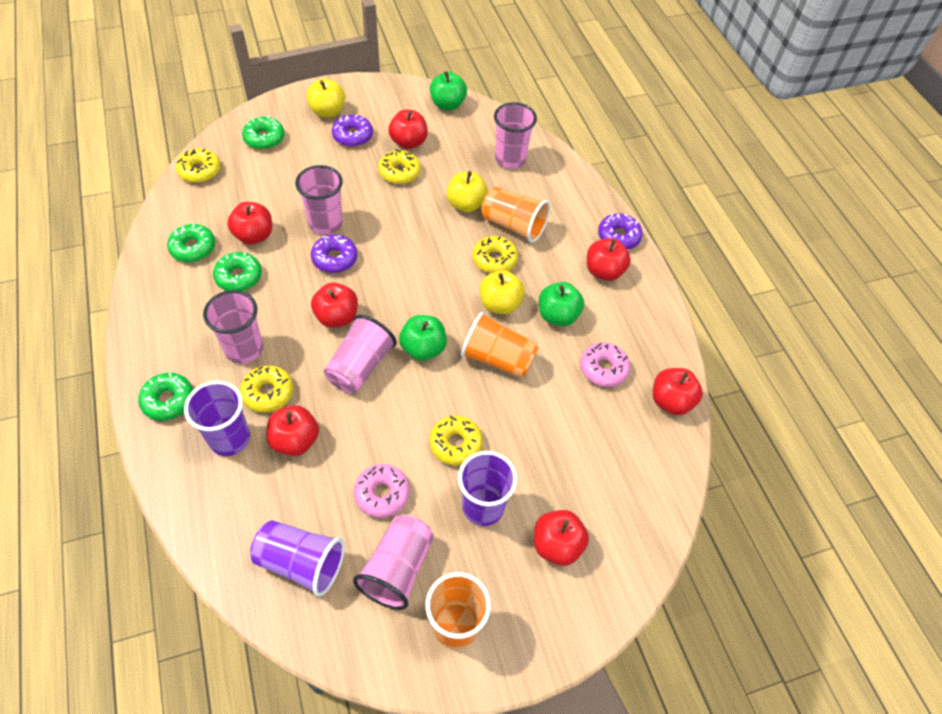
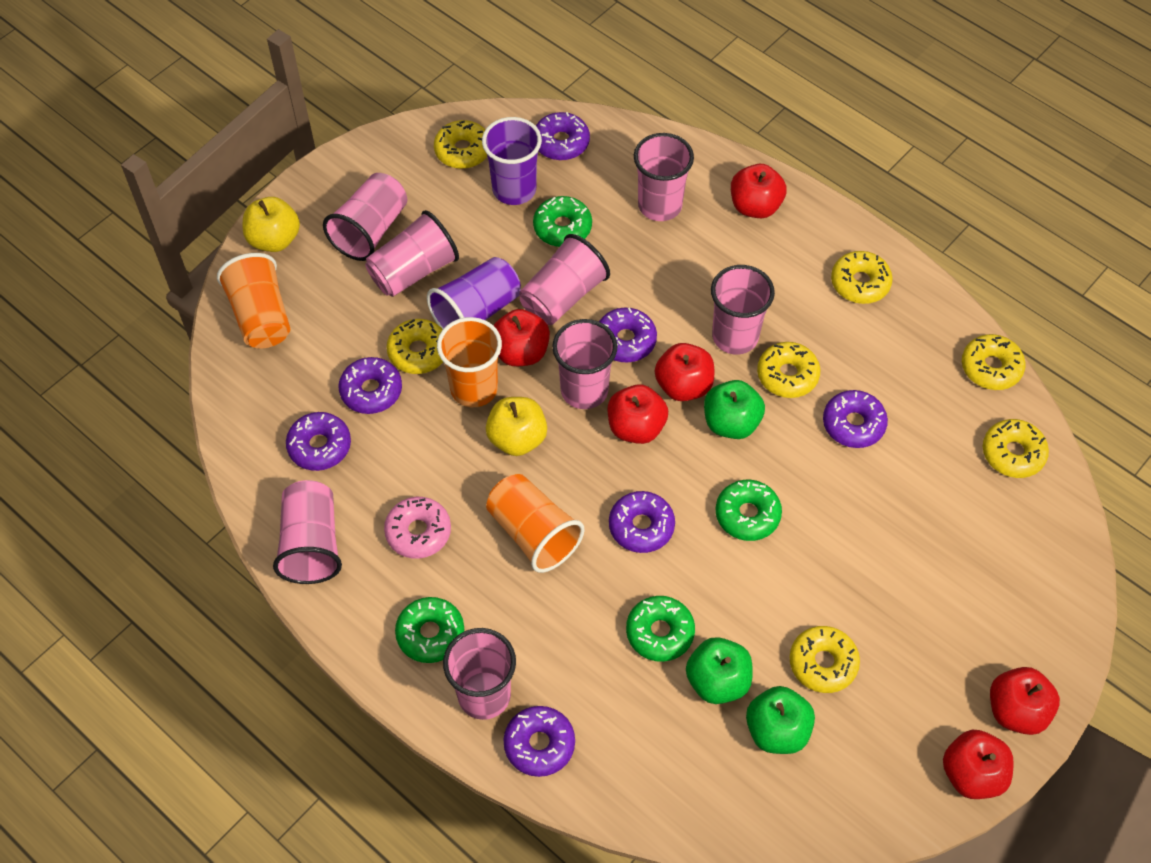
pink cup: 5 -> 8
pink donut: 2 -> 1
purple cup: 3 -> 2
purple donut: 3 -> 7
red apple: 7 -> 6
yellow apple: 3 -> 2
yellow donut: 5 -> 7

